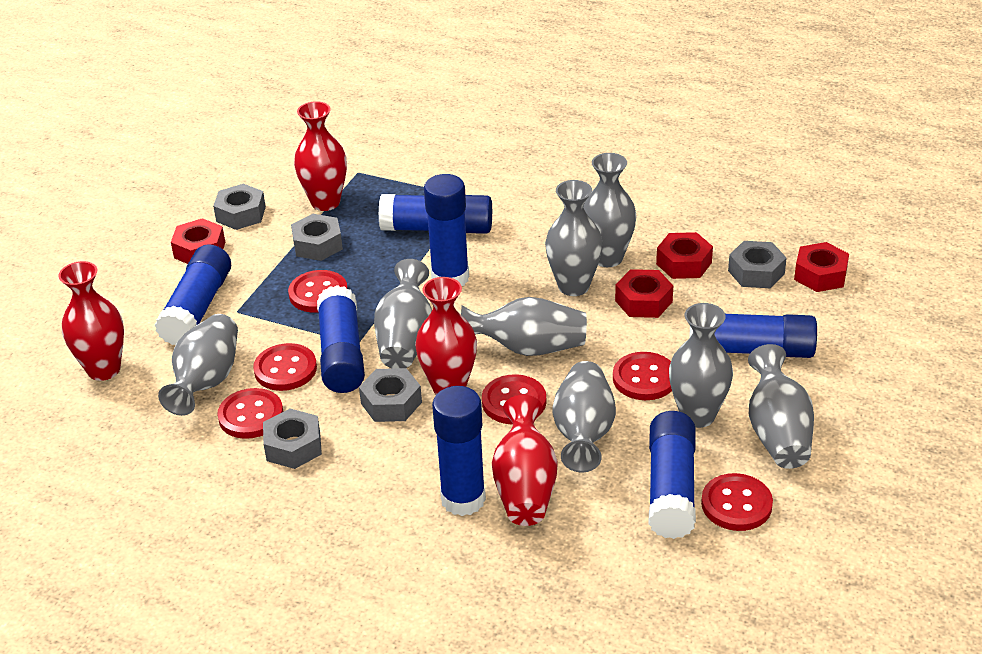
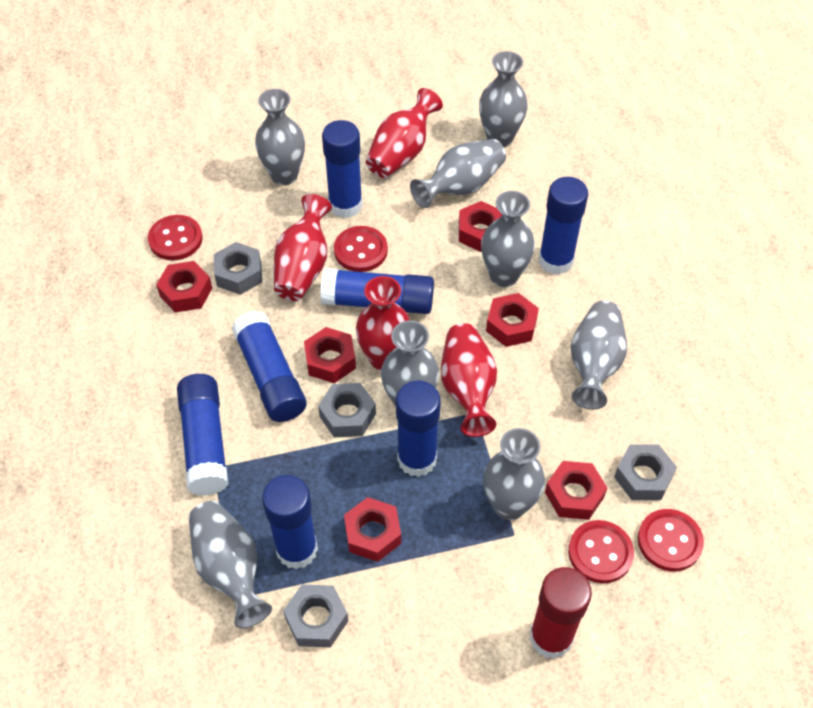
grey nut: 5 -> 4
red button: 6 -> 4
red glue stick: 0 -> 1
red nut: 4 -> 6

